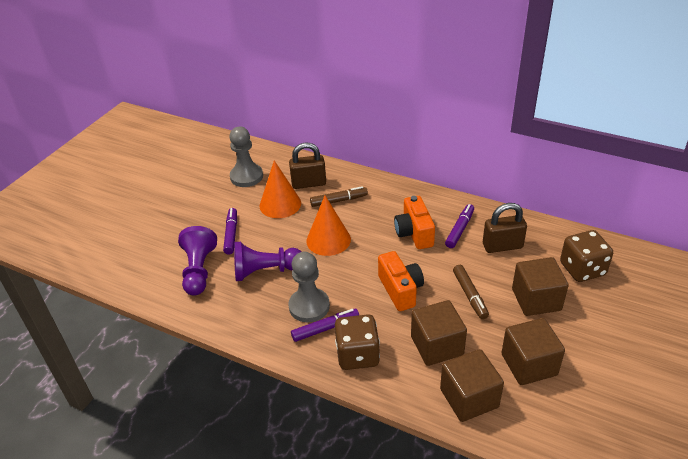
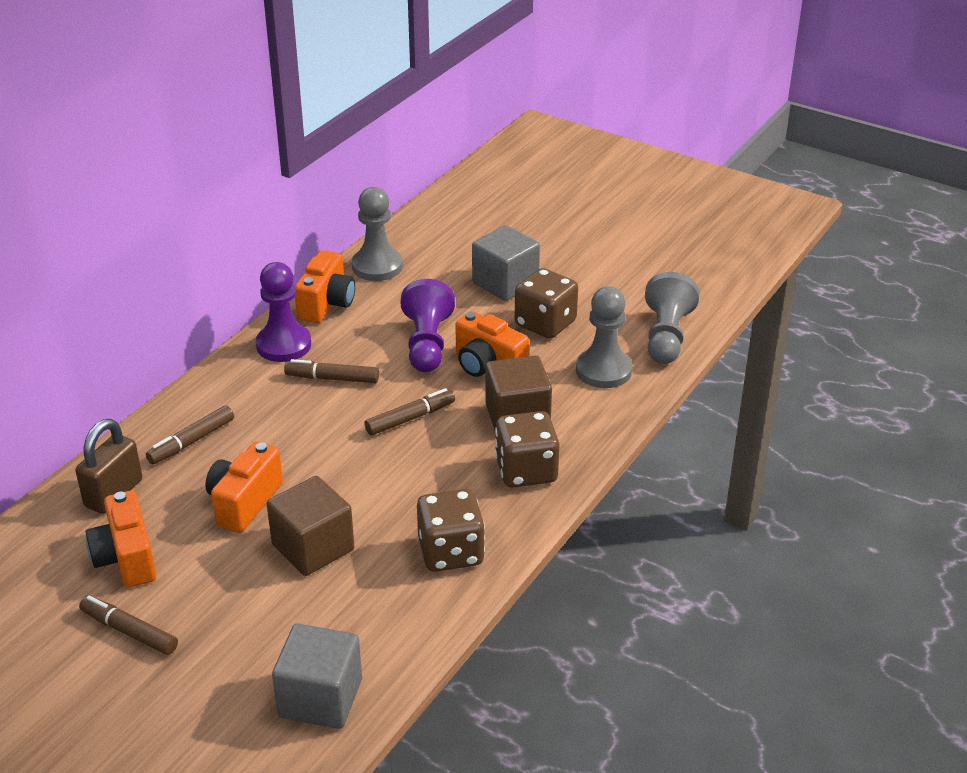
brown cube: 4 -> 2
brown dice: 2 -> 3
brown marker: 2 -> 4
brown padlock: 2 -> 1
grey cube: 0 -> 2
grey pawn: 2 -> 3
orange camera: 2 -> 4
orange cone: 2 -> 0
purple marker: 3 -> 0

